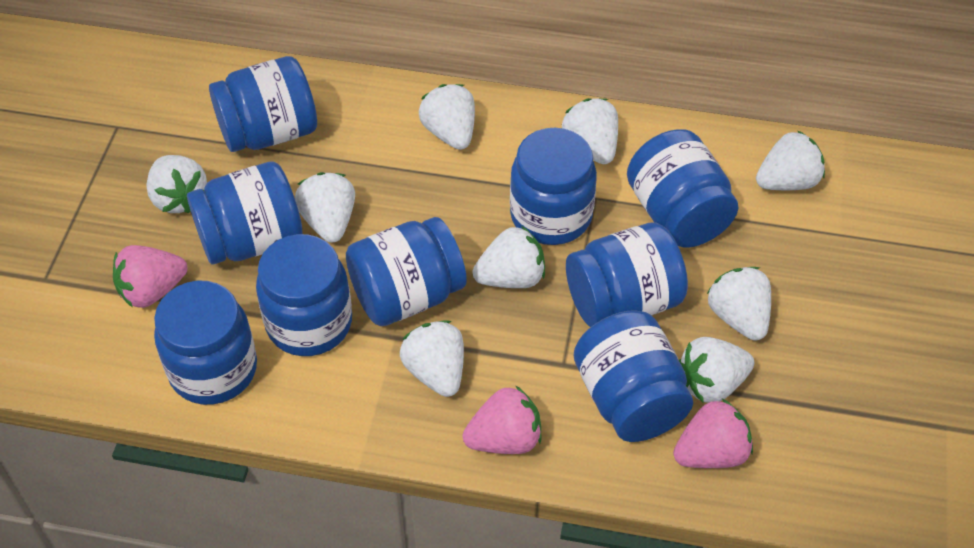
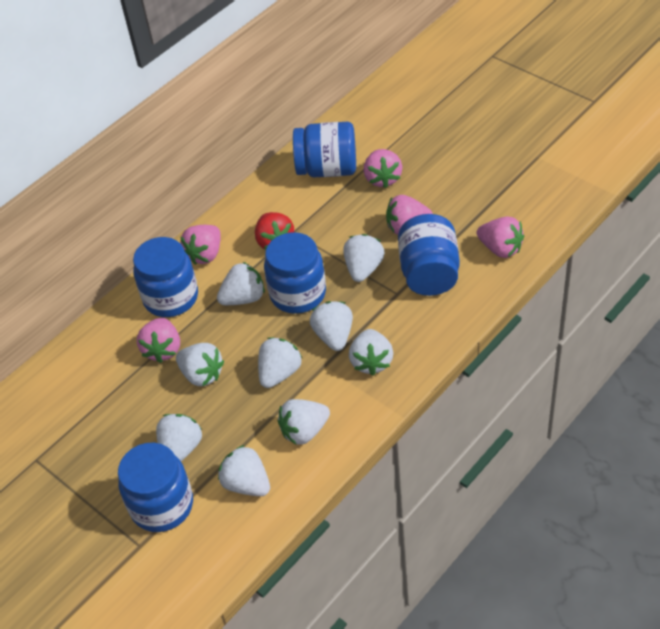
blue jar: 9 -> 5
pink strawberry: 3 -> 5
red strawberry: 0 -> 1

